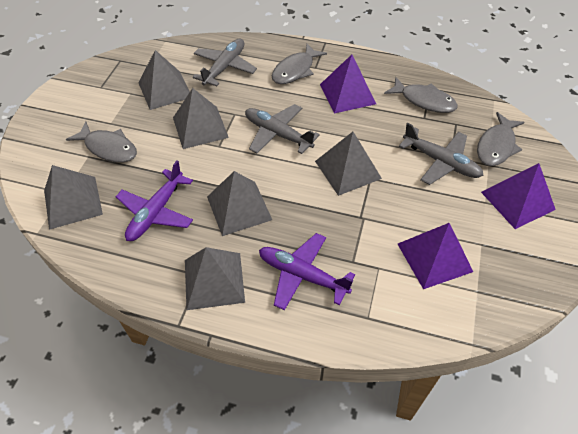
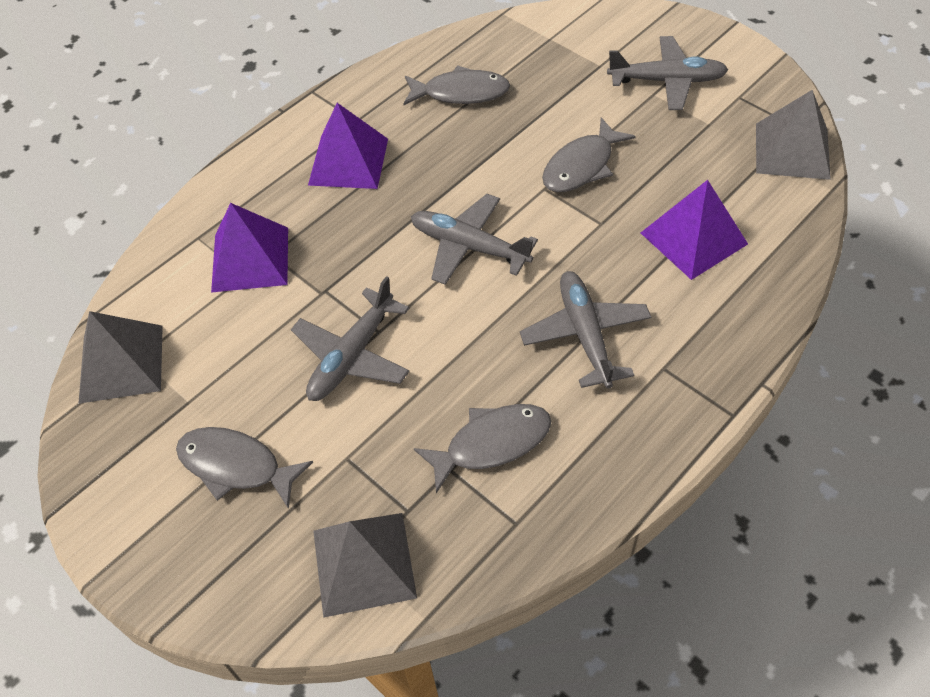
grey plane: 3 -> 4
grey pyramid: 6 -> 3
purple plane: 2 -> 0

